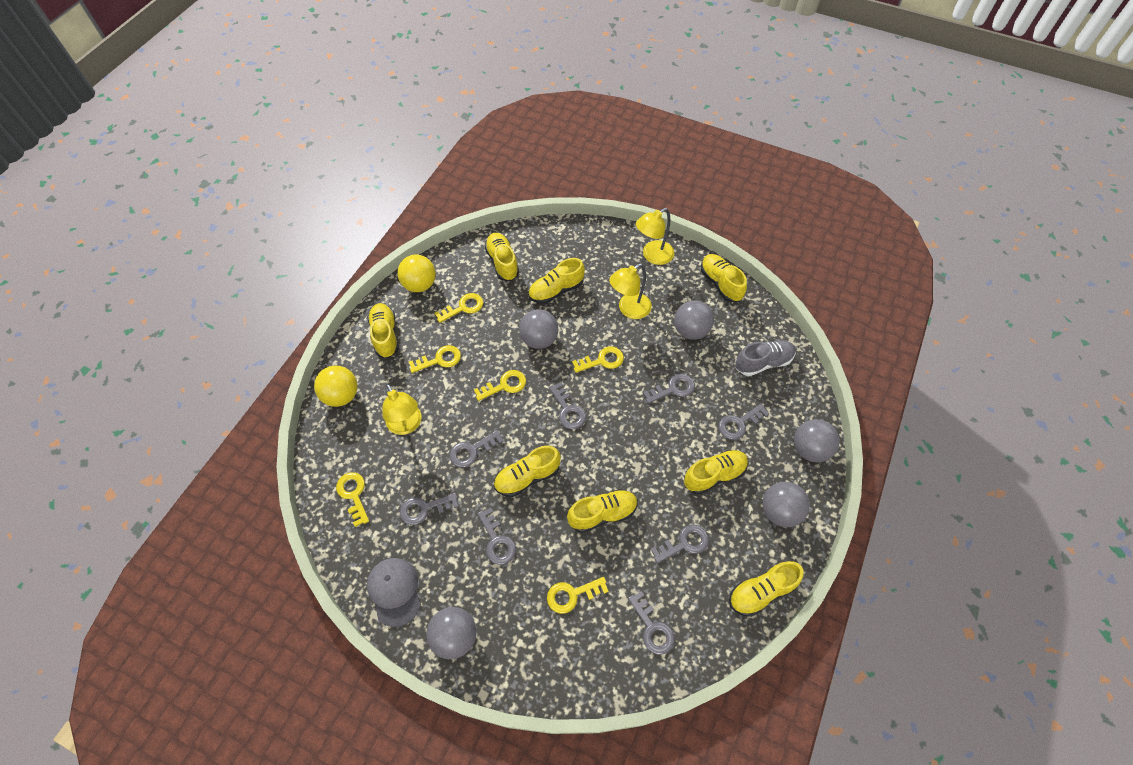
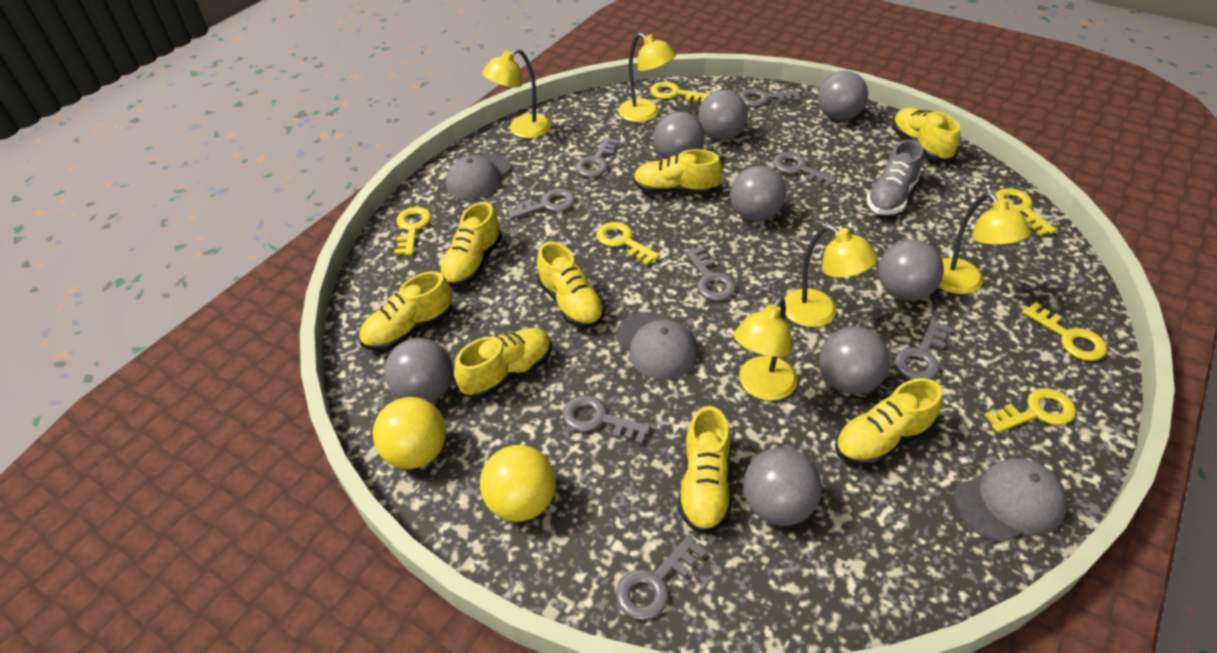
grey ball: 5 -> 8
grey cap: 1 -> 3
yellow lamp: 3 -> 5

